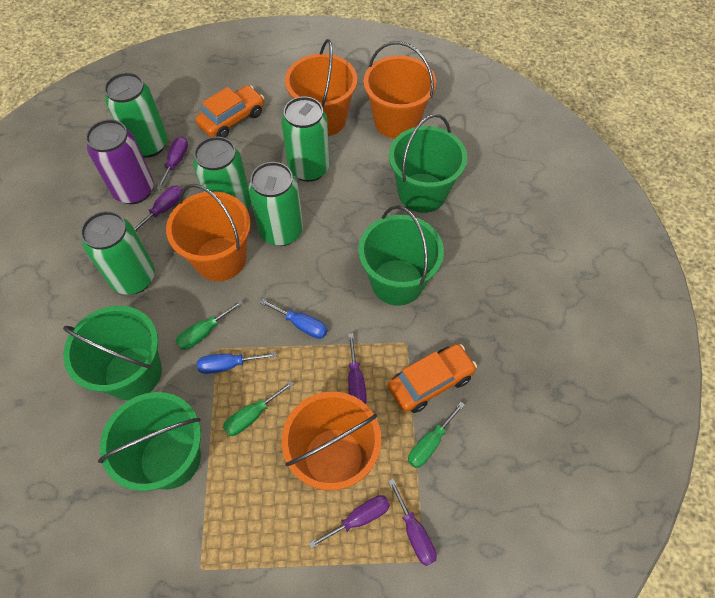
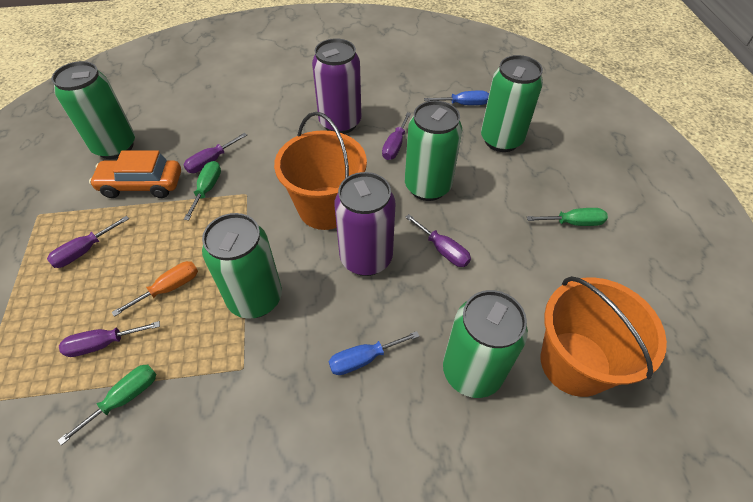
green bucket: 4 -> 0
orange bucket: 4 -> 2
orange car: 2 -> 1
orange screwdriver: 0 -> 1
purple can: 1 -> 2

